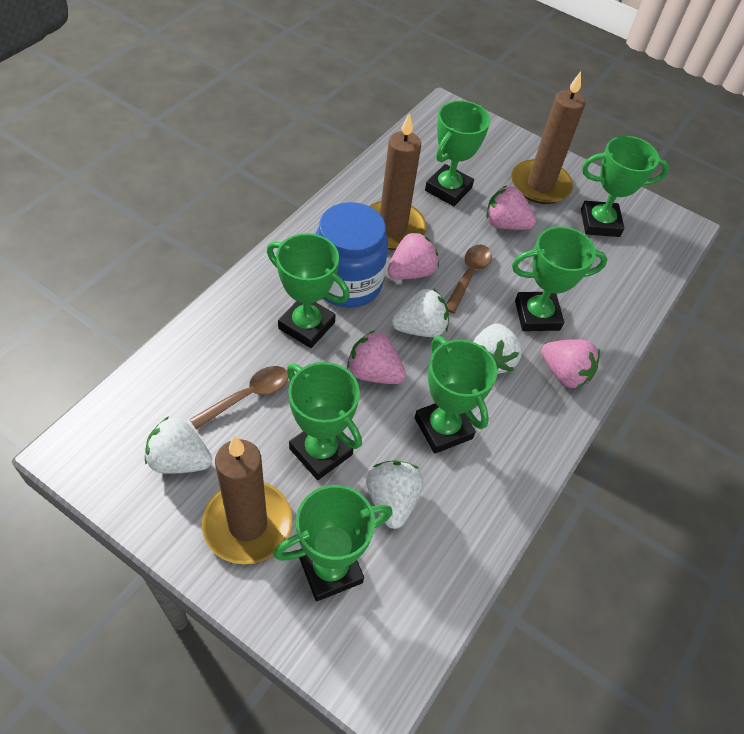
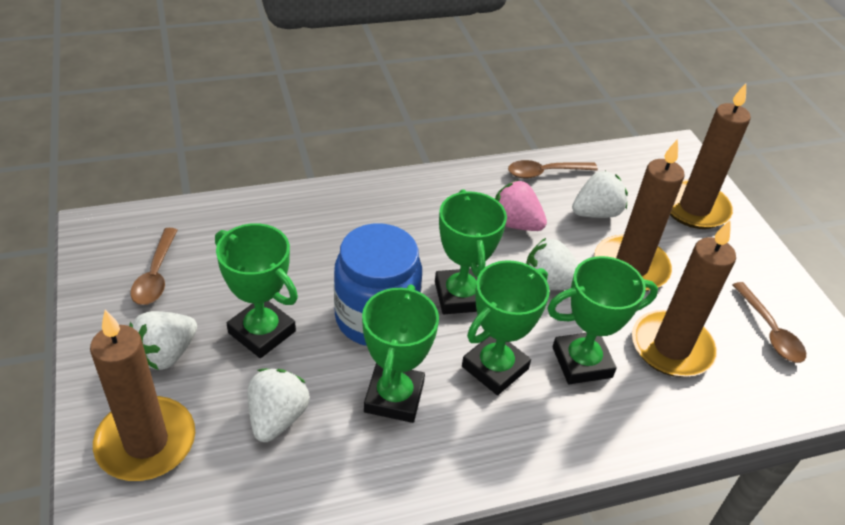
brown candle: 3 -> 4
brown spoon: 2 -> 3
green trophy: 7 -> 5
pink strawberry: 4 -> 1

